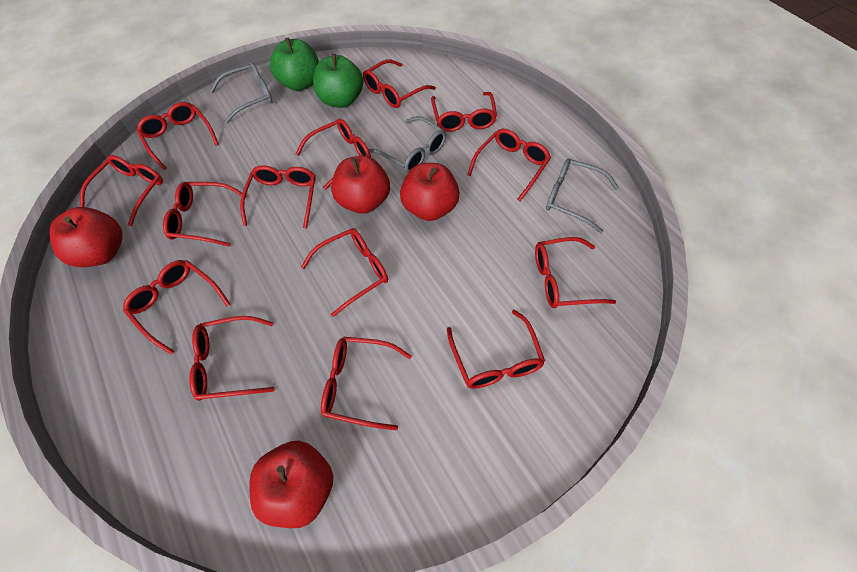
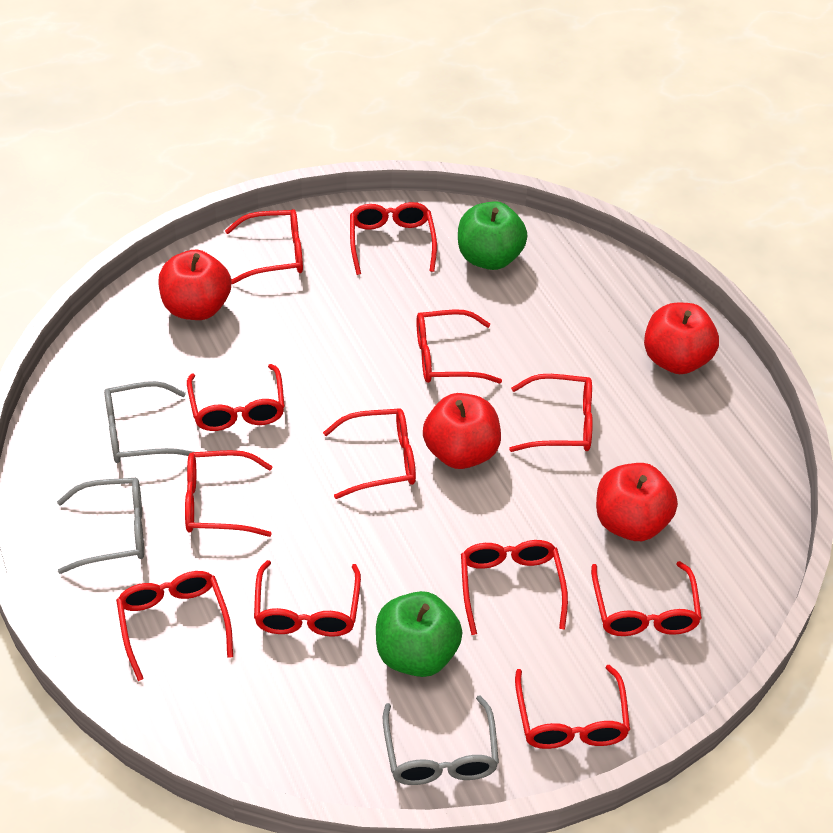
red glasses: 14 -> 12

